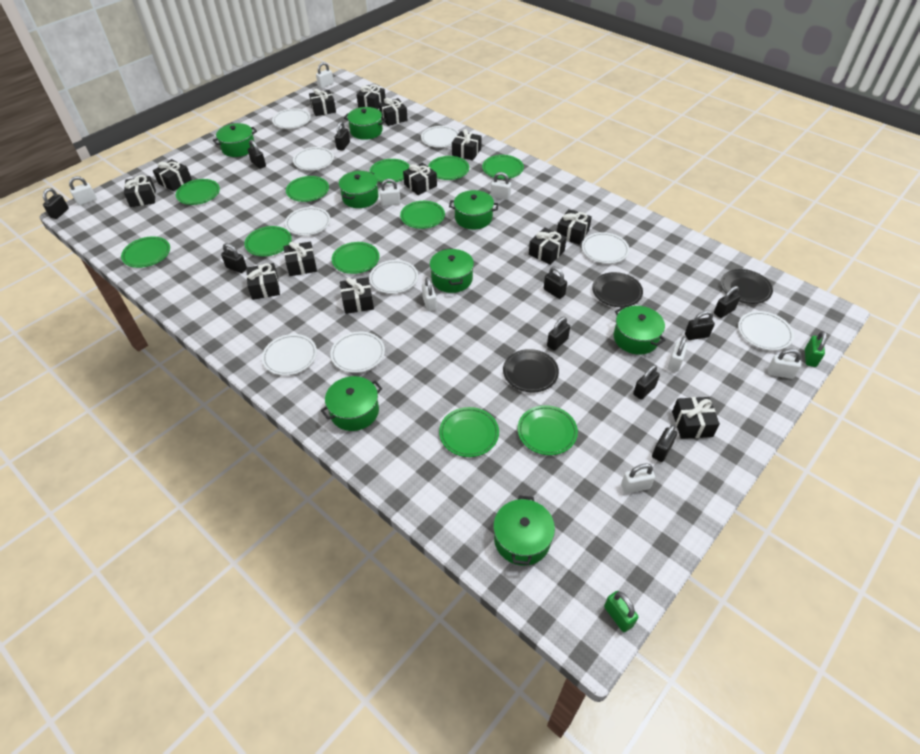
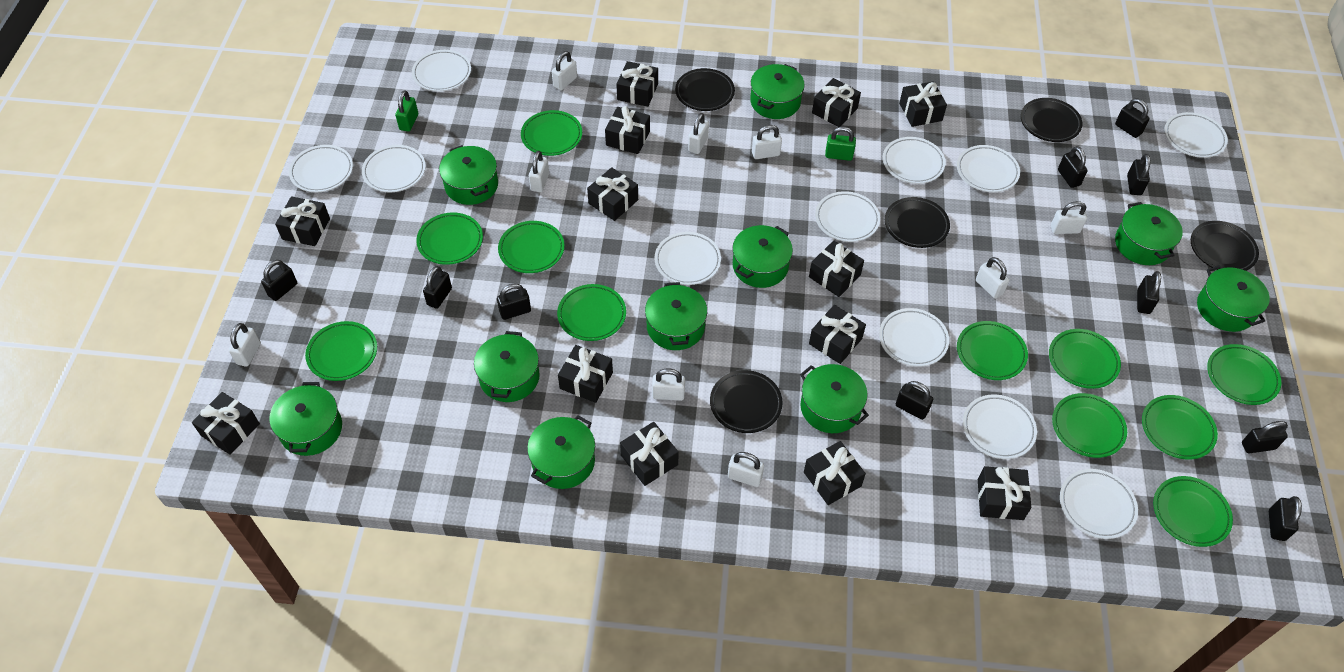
black plate: 3 -> 5
green pot: 8 -> 10
white padlock: 8 -> 9
white plate: 9 -> 11

